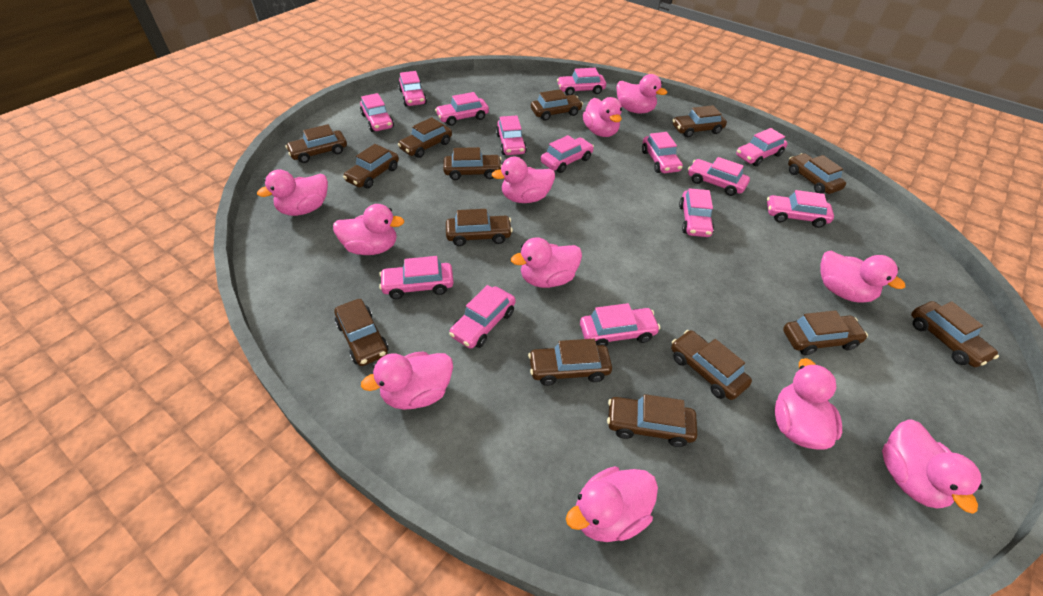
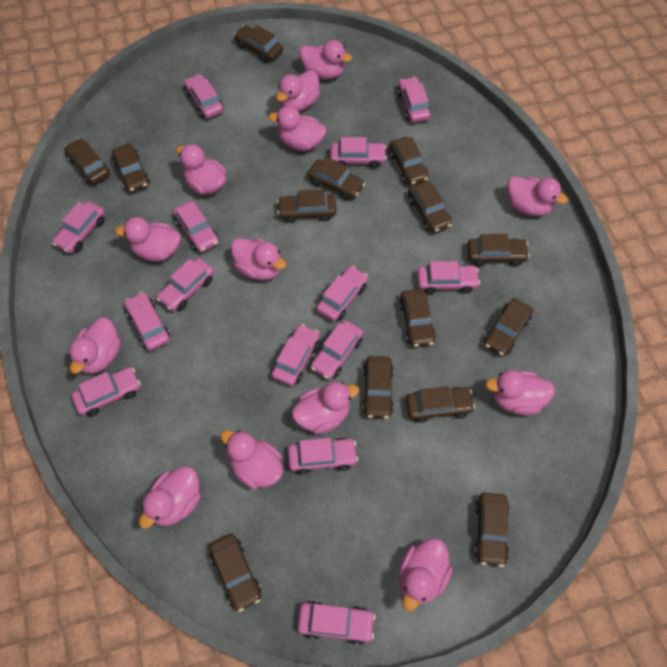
pink duck: 11 -> 13

